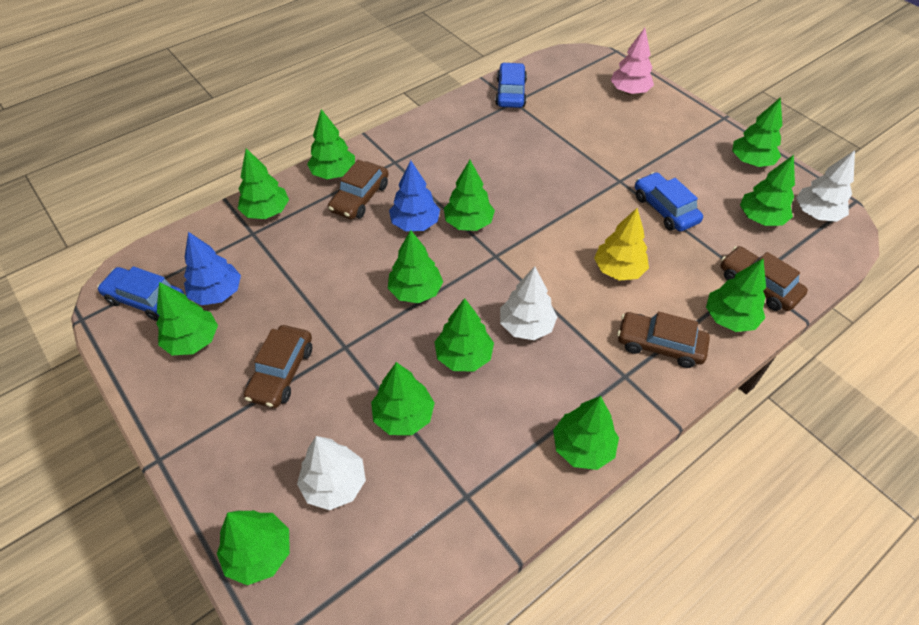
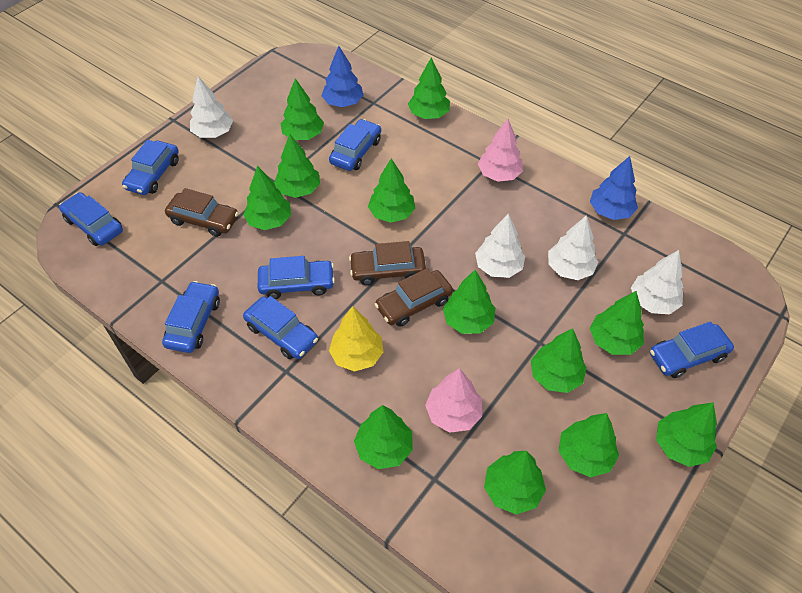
blue car: 3 -> 7
brown car: 4 -> 3
pink tree: 1 -> 2
white tree: 3 -> 4

